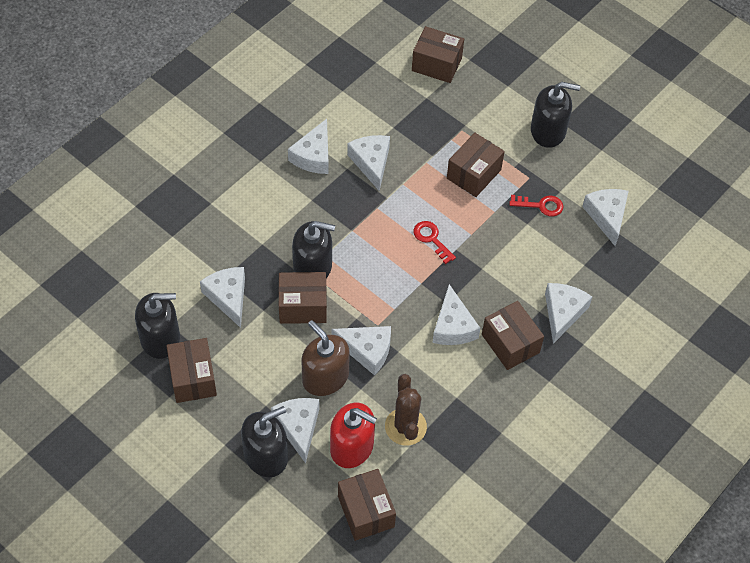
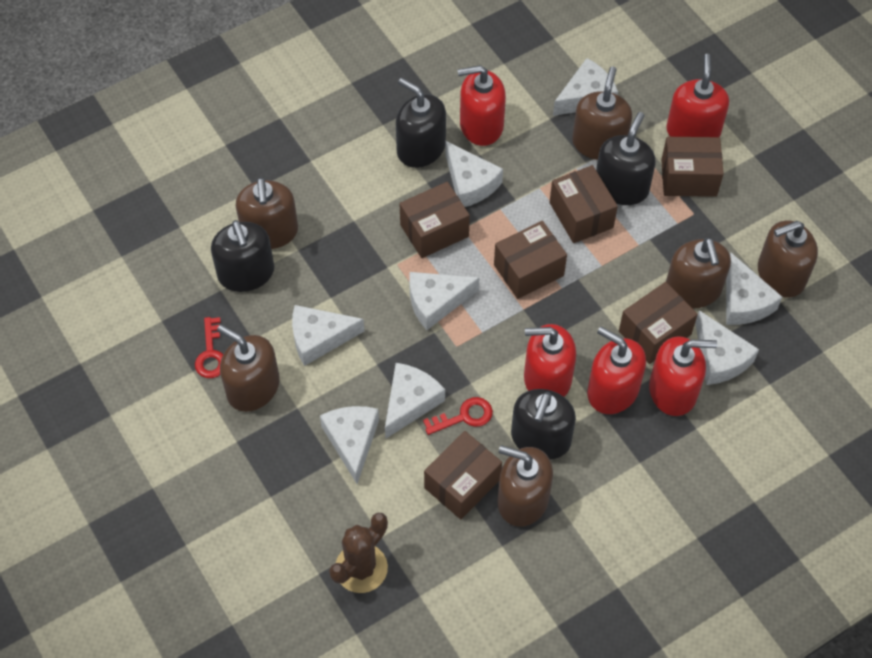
brown soap dispenser: 1 -> 6
red soap dispenser: 1 -> 5

